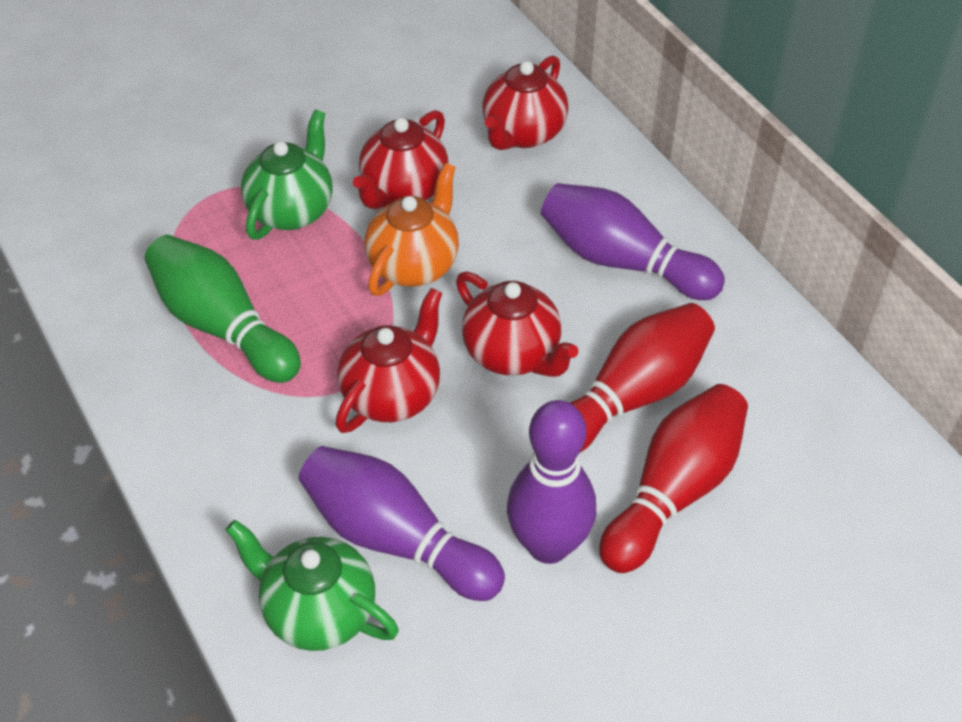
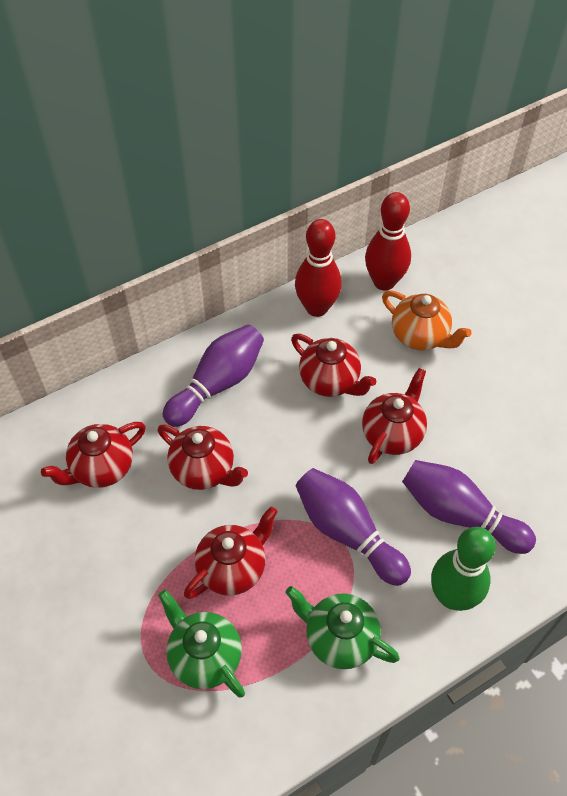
red teapot: 4 -> 5

